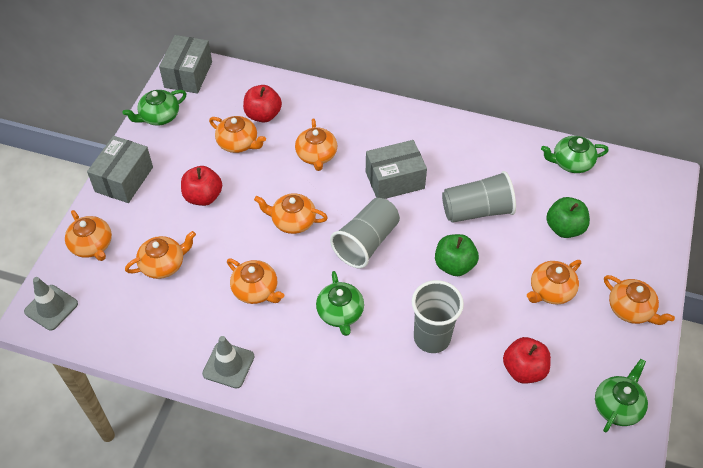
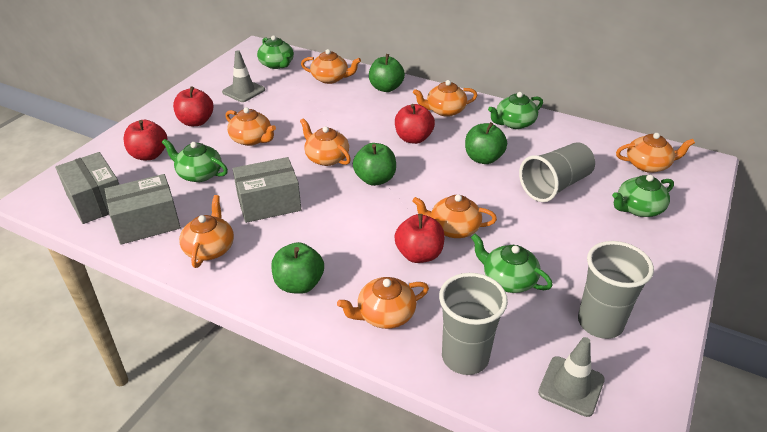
green apple: 2 -> 4
green teapot: 4 -> 5
red apple: 3 -> 4

